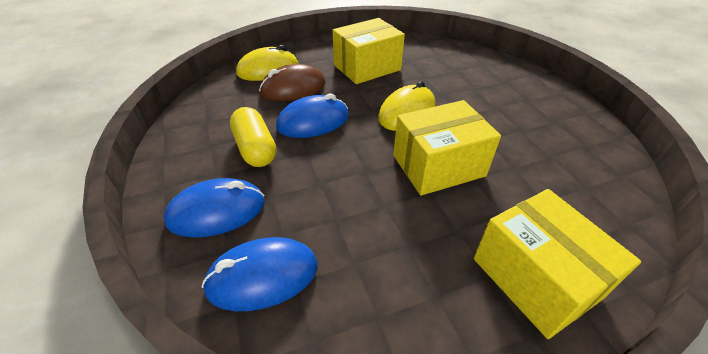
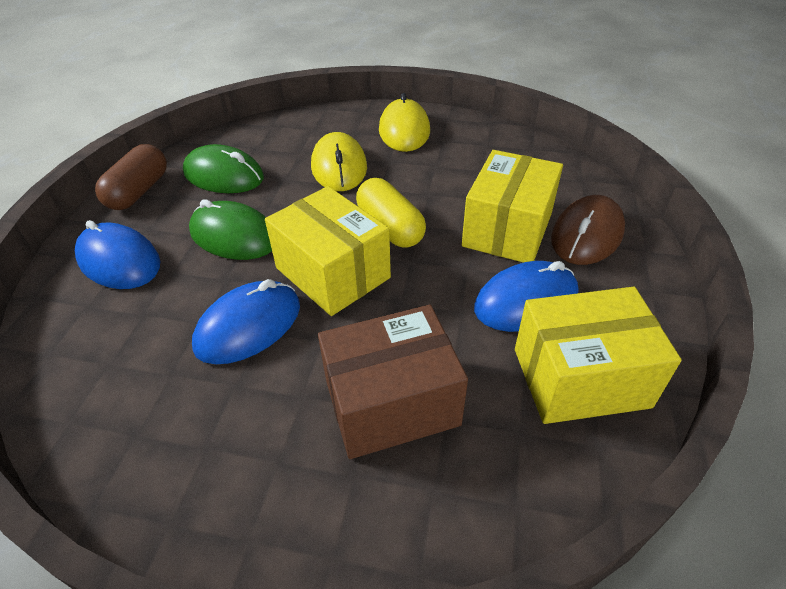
brown box: 0 -> 1
brown capsule: 0 -> 1
green mouse: 0 -> 2

